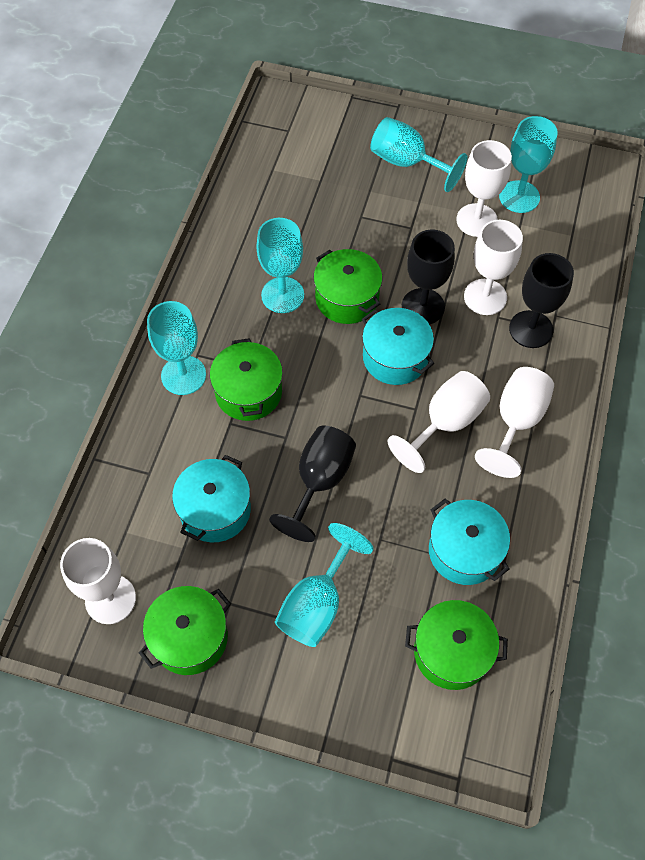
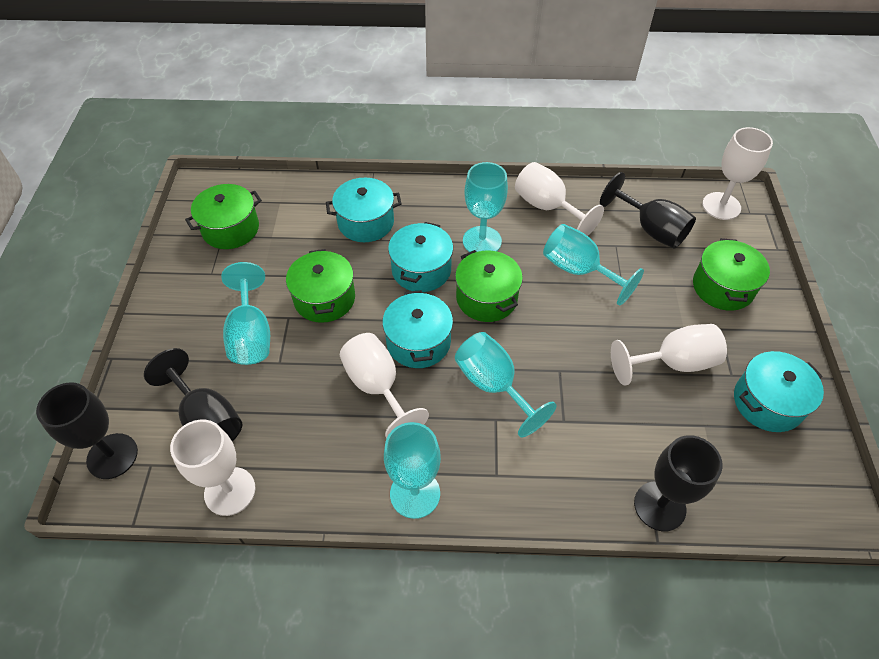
black goblet: 3 -> 4
turquoise pot: 3 -> 4

